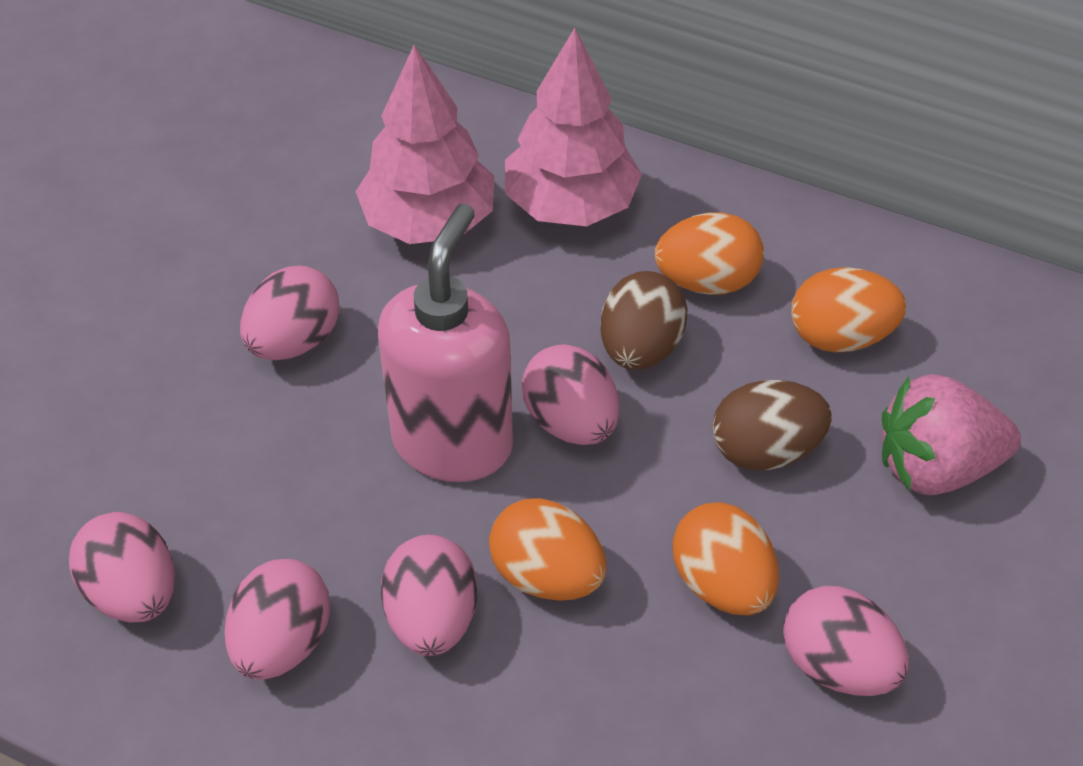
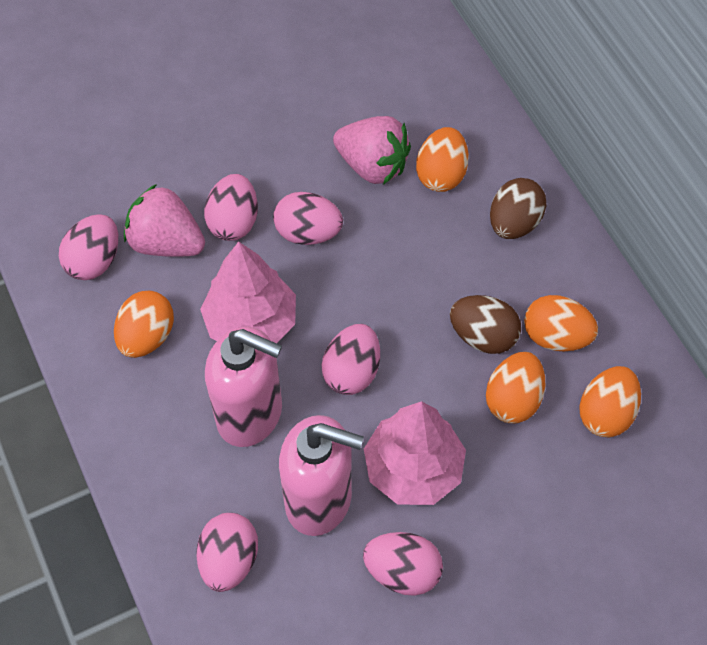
orange egg: 4 -> 5
pink soap dispenser: 1 -> 2
pink strawberry: 1 -> 2

